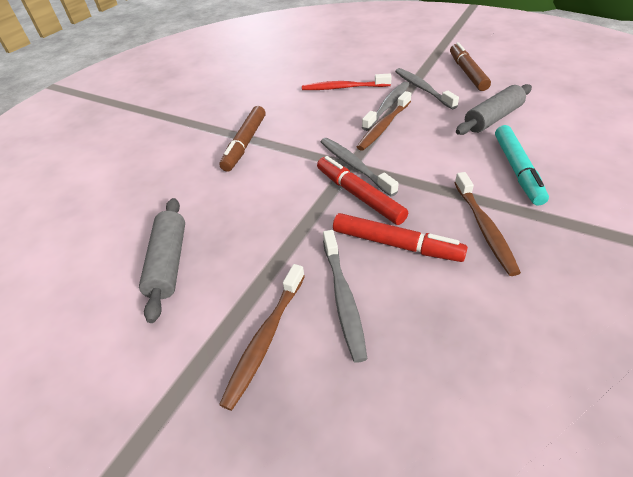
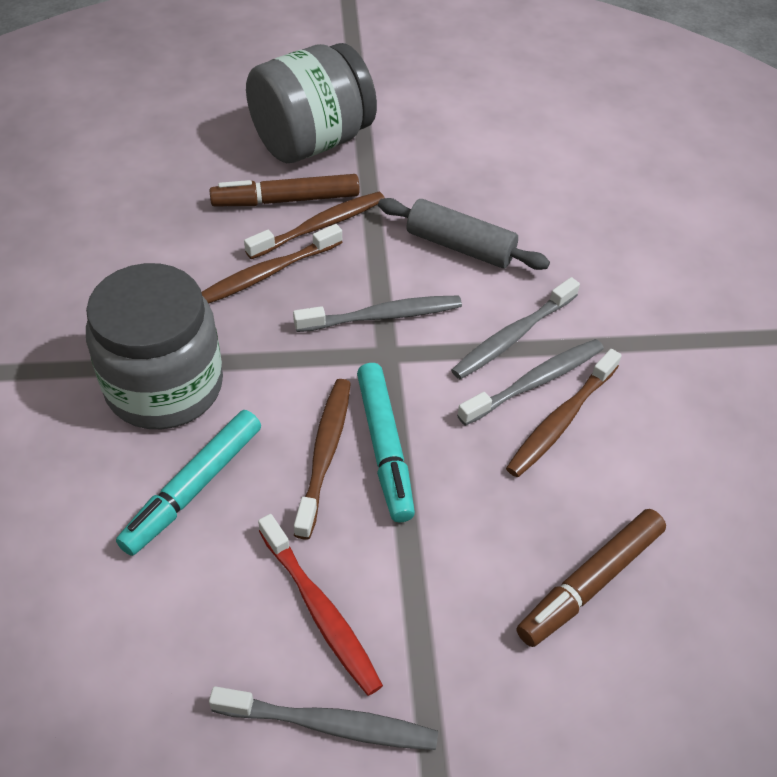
brown toothbrush: 3 -> 4
grey jar: 0 -> 2
grey rolling pin: 2 -> 1
red marker: 2 -> 0
turquoise marker: 1 -> 2

